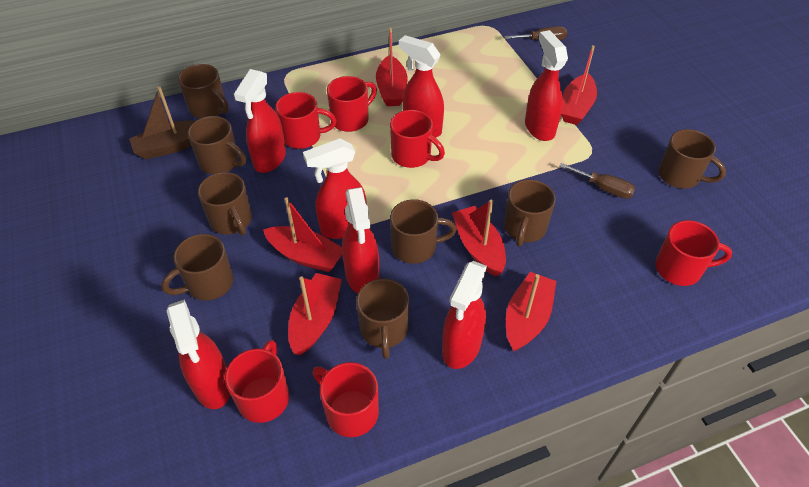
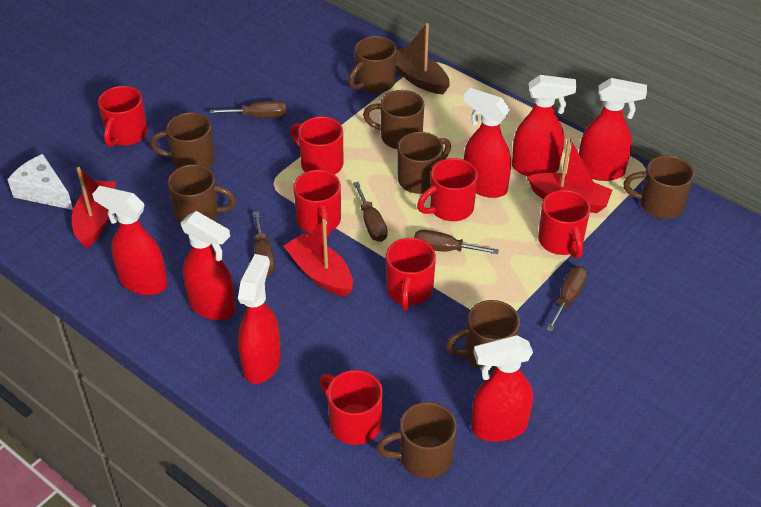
brown screwdriver: 2 -> 5
red boat: 6 -> 3
red mug: 6 -> 7
white cheese: 0 -> 1

